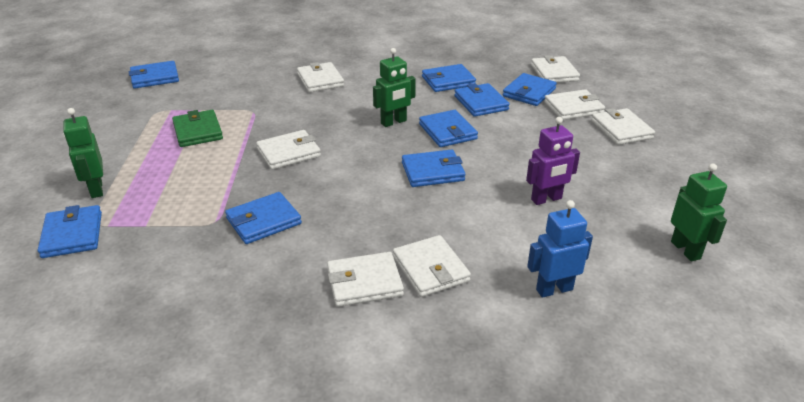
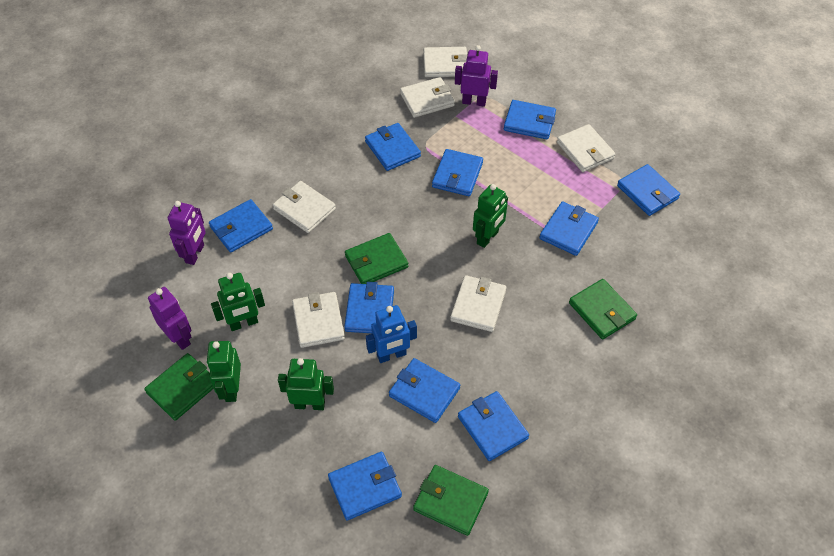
blue wallet: 8 -> 10
green robot: 3 -> 4
green wallet: 1 -> 4
purple robot: 1 -> 3
white wallet: 7 -> 6

